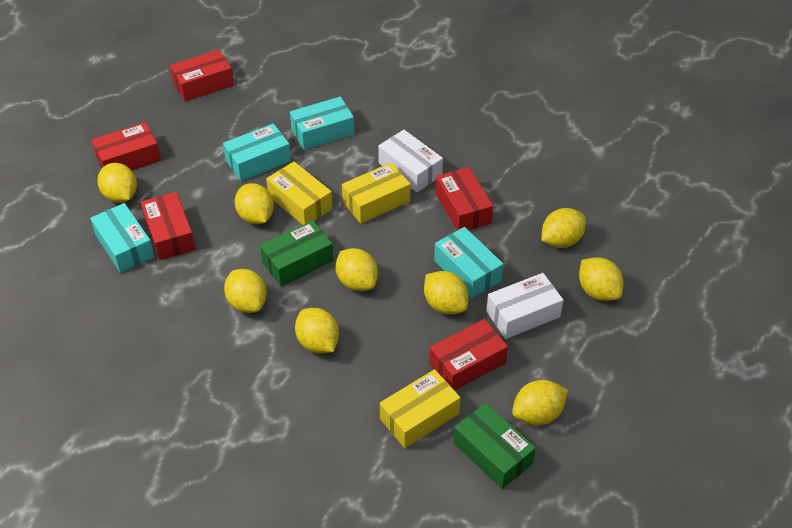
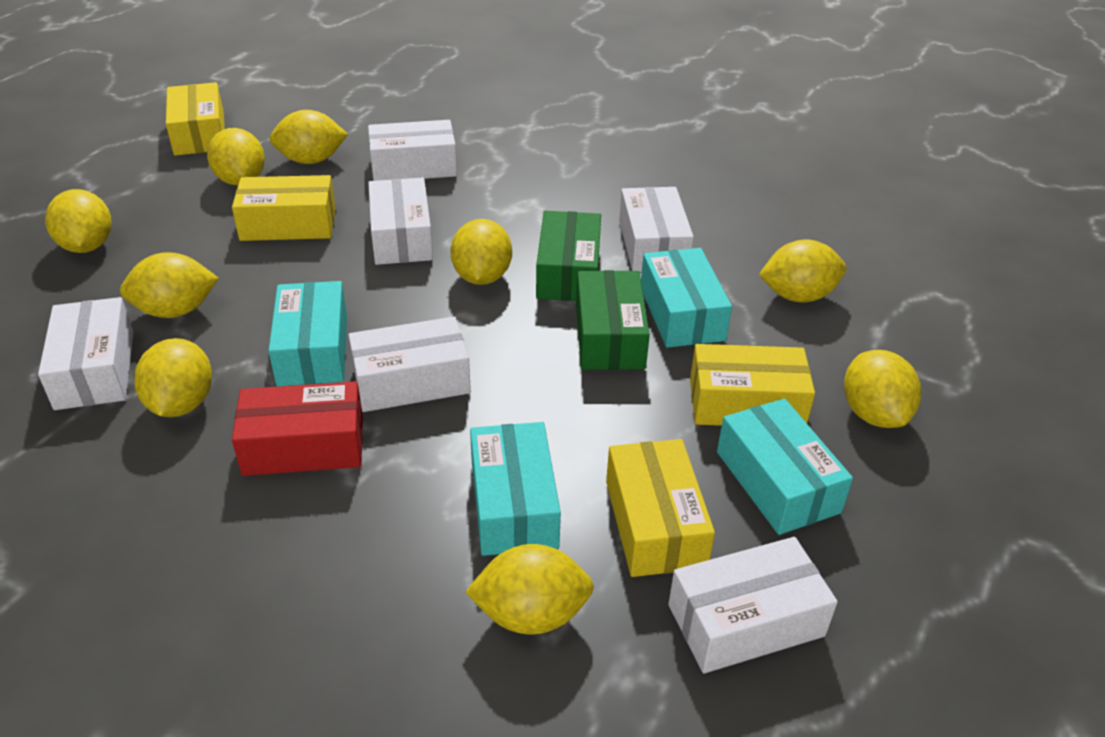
red box: 5 -> 1
white box: 2 -> 6
yellow box: 3 -> 4

